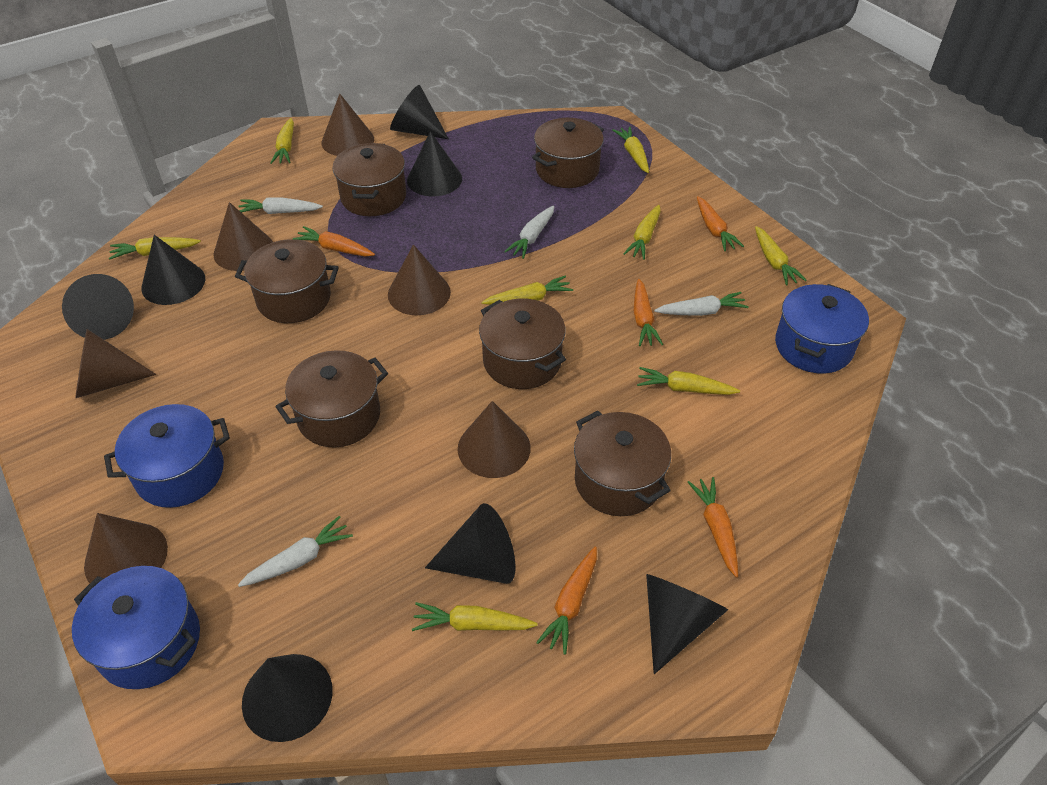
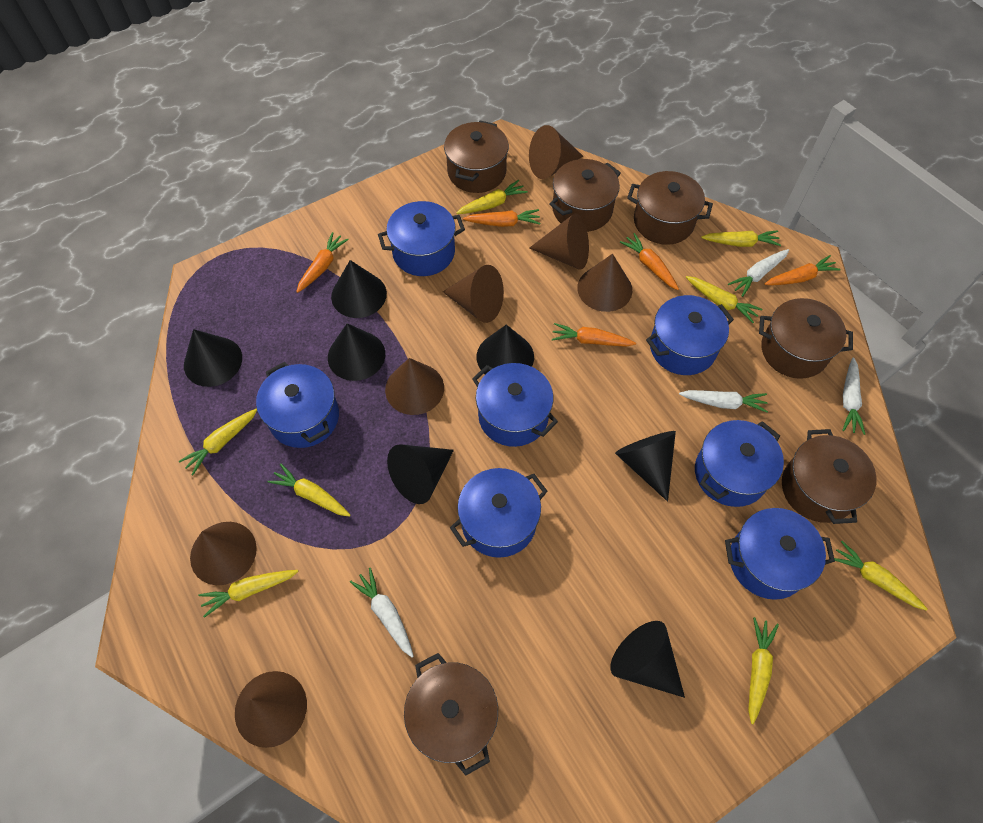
blue pot: 3 -> 7
brown cone: 6 -> 7

